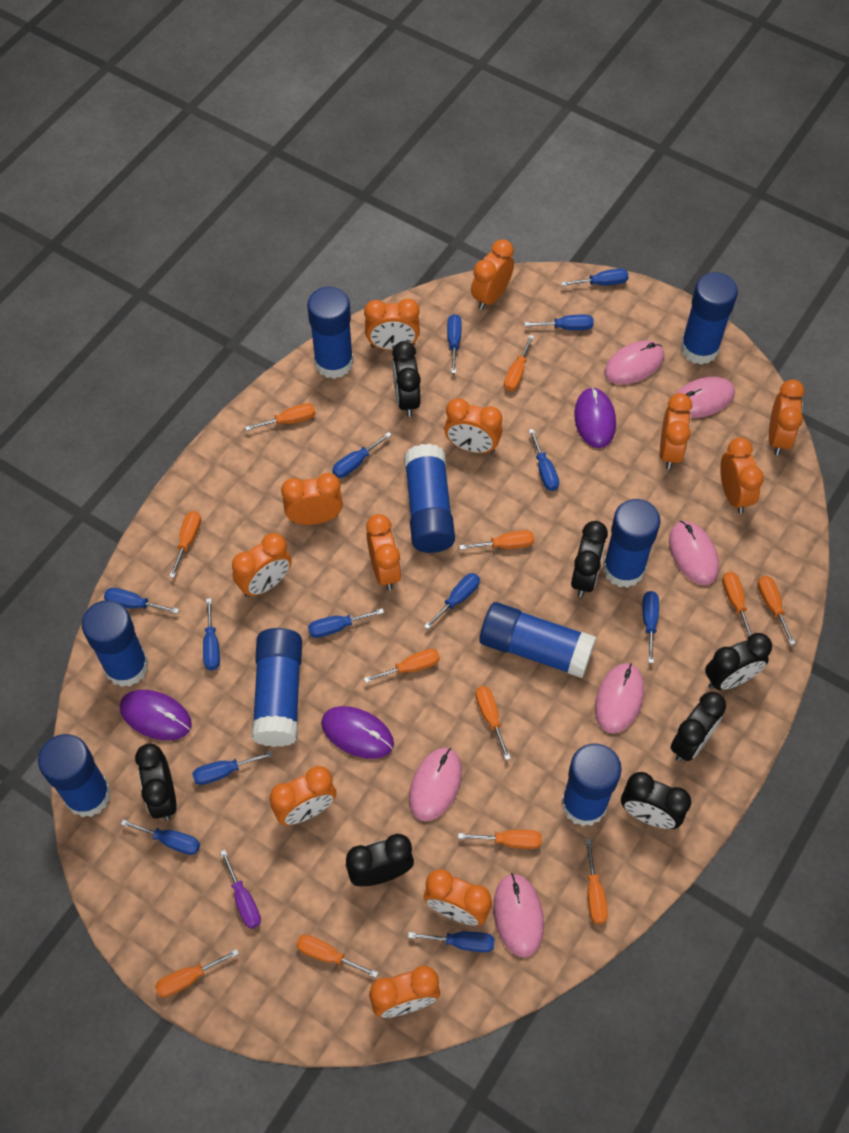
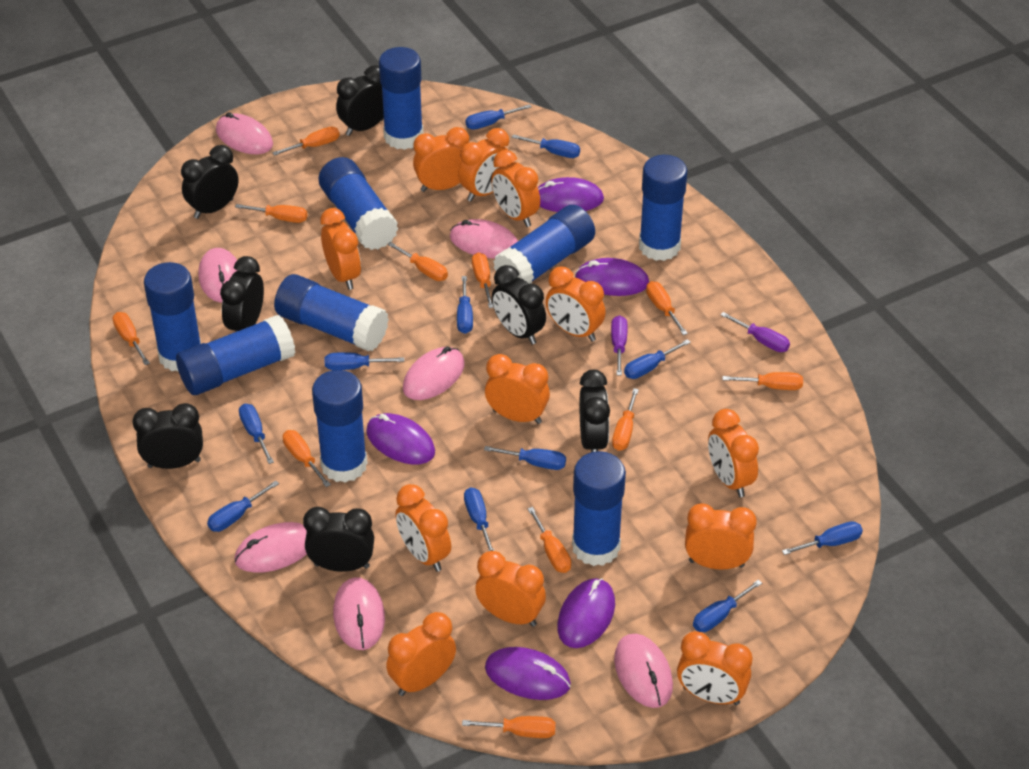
blue screwdriver: 13 -> 11
orange screwdriver: 12 -> 11
pink mouse: 6 -> 7
purple mouse: 3 -> 5
purple screwdriver: 1 -> 2

